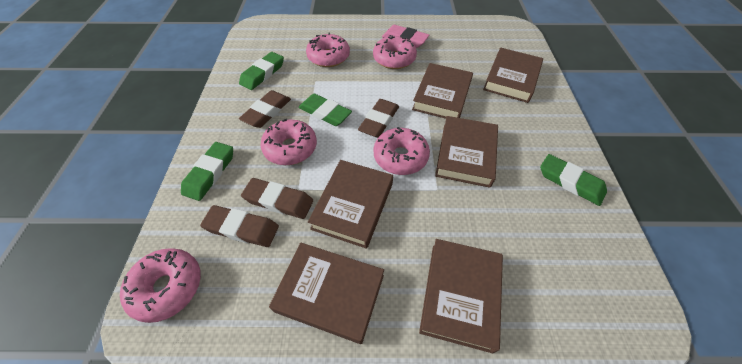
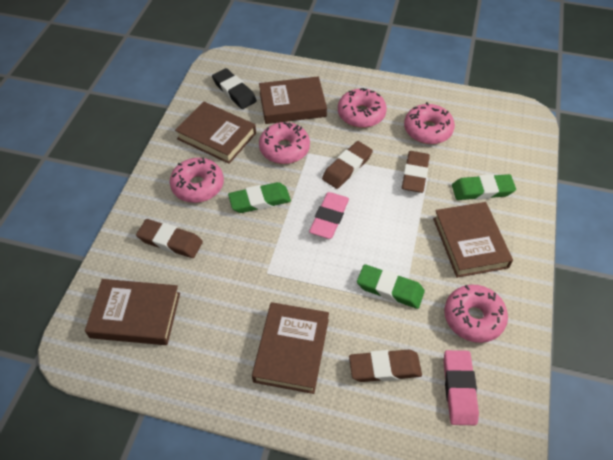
black eraser: 0 -> 1
brown book: 6 -> 5
green eraser: 4 -> 3
pink eraser: 1 -> 2

